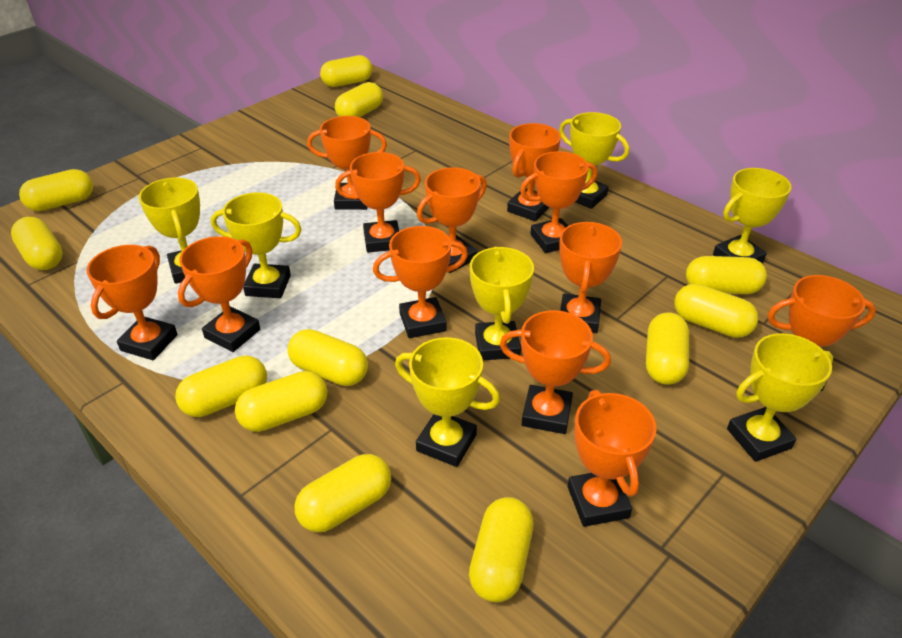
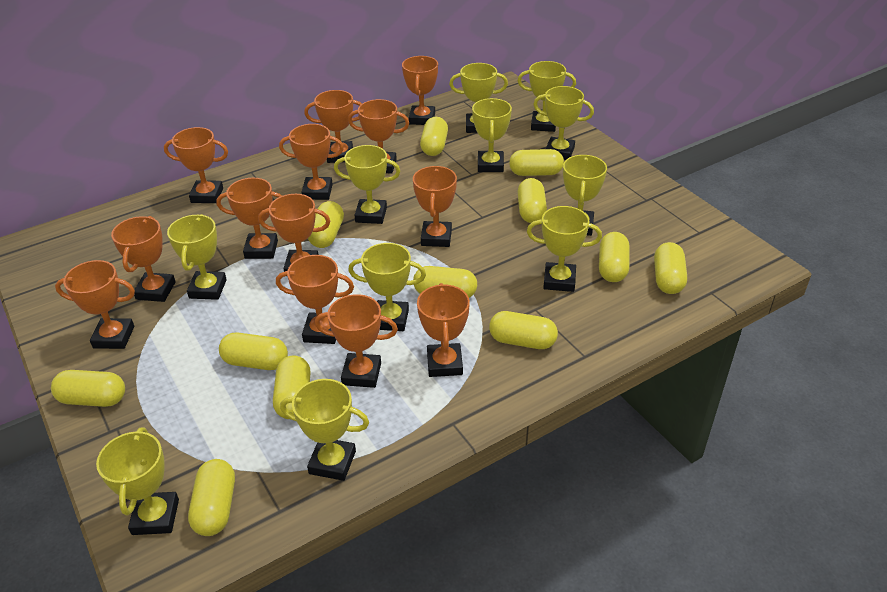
orange trophy: 12 -> 13
yellow trophy: 7 -> 11

